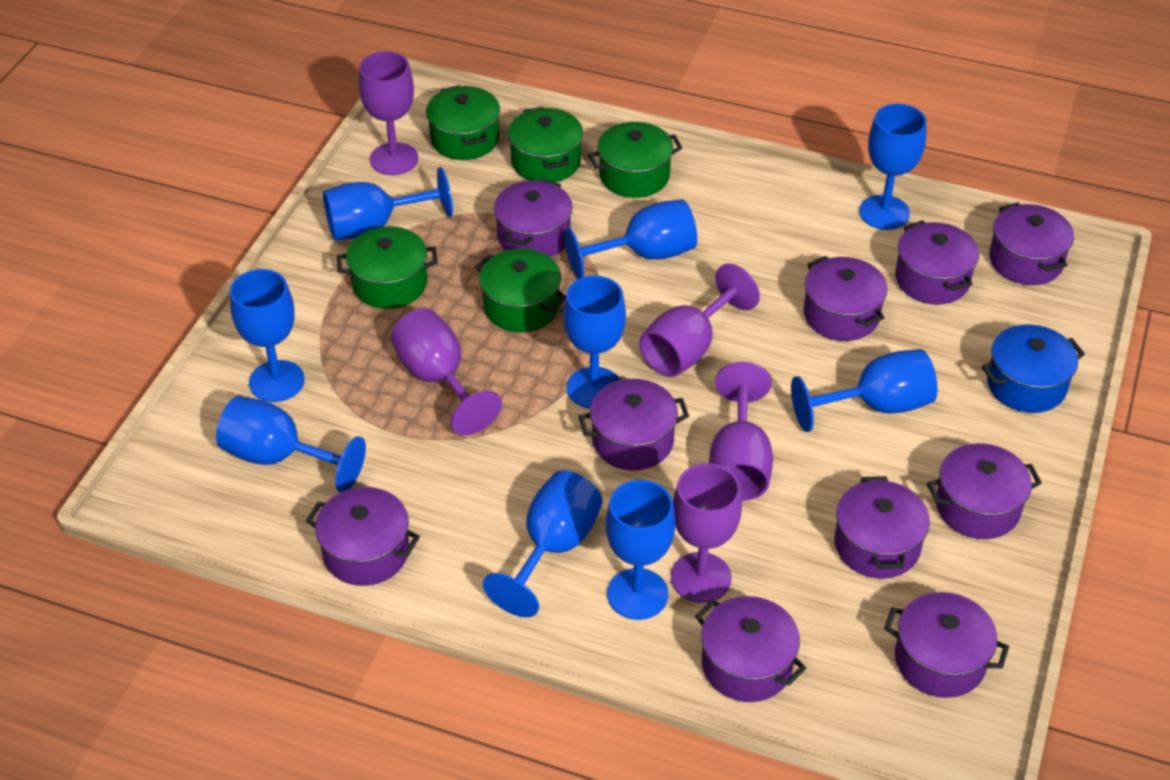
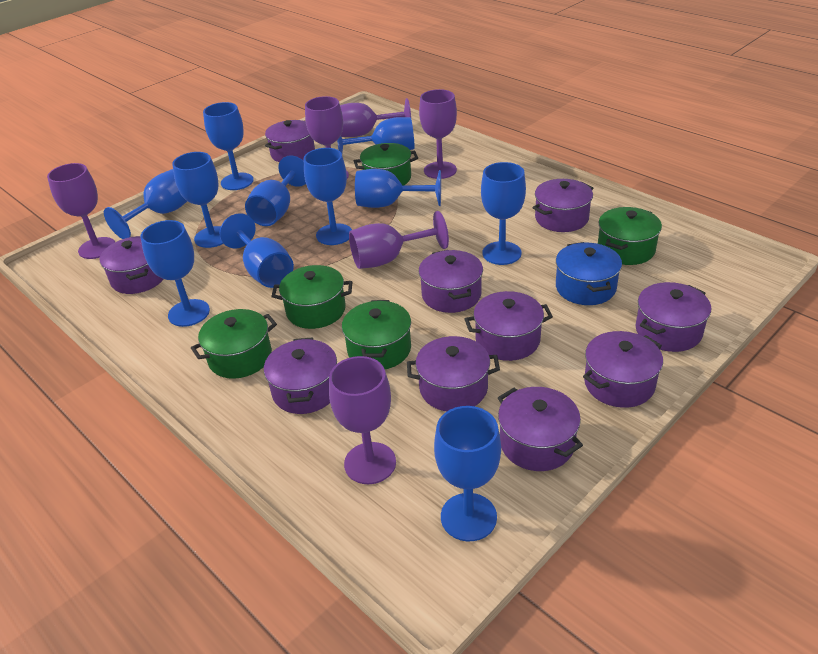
blue goblet: 9 -> 11
purple goblet: 5 -> 6

